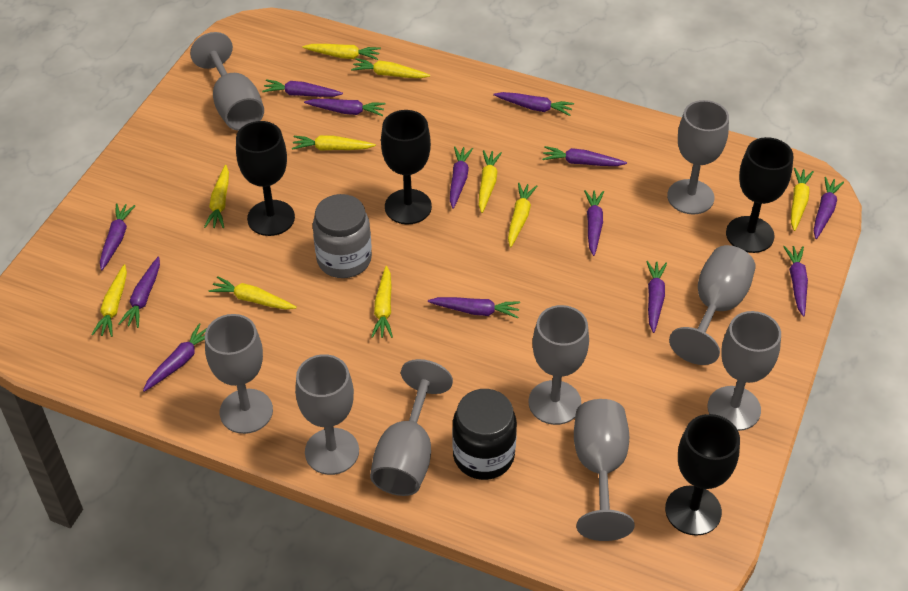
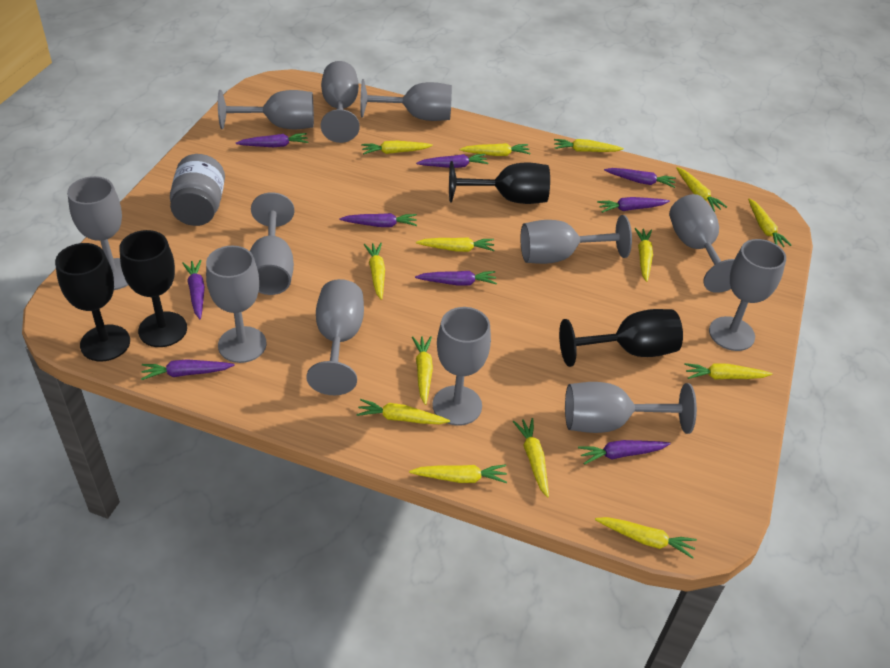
black jar: 1 -> 0
grey goblet: 9 -> 12
purple carrot: 13 -> 9
yellow carrot: 10 -> 14

